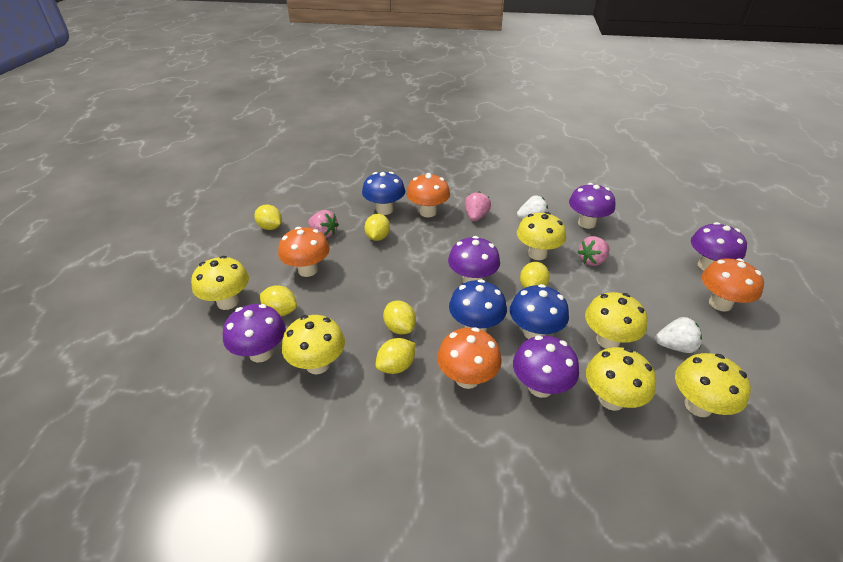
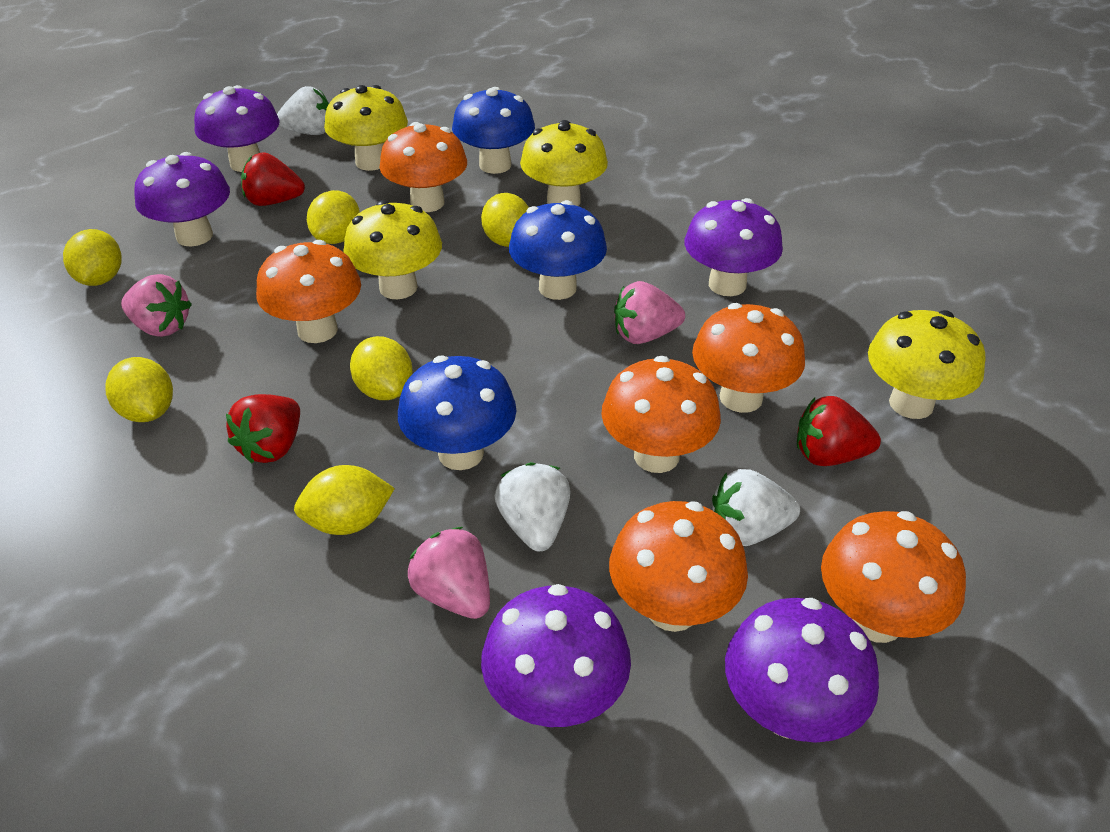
orange mushroom: 4 -> 6
red strawberry: 0 -> 3
white strawberry: 2 -> 3
yellow mushroom: 6 -> 4

